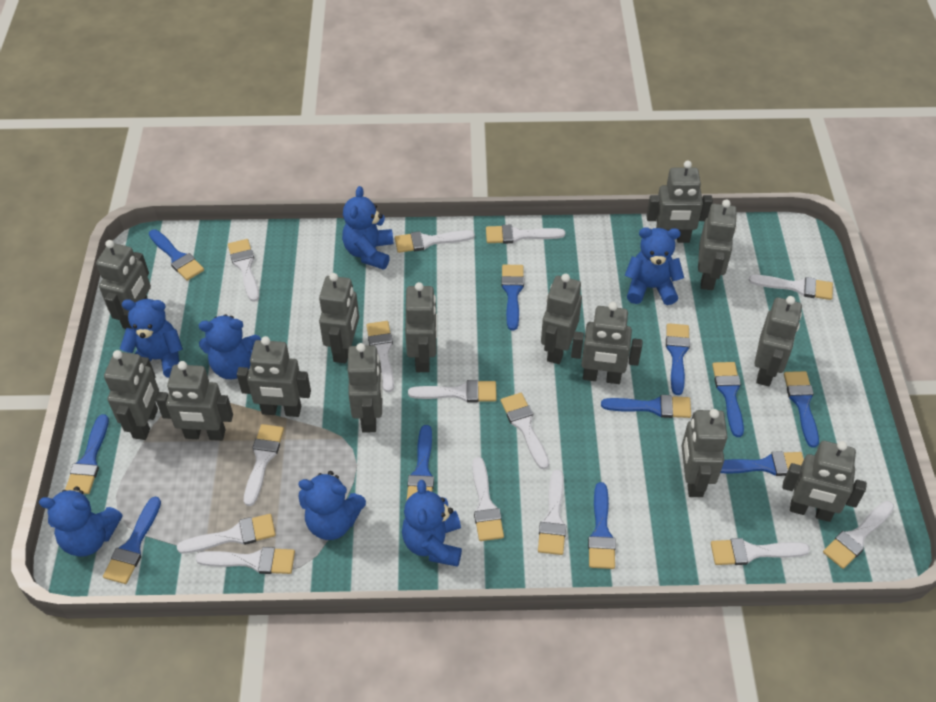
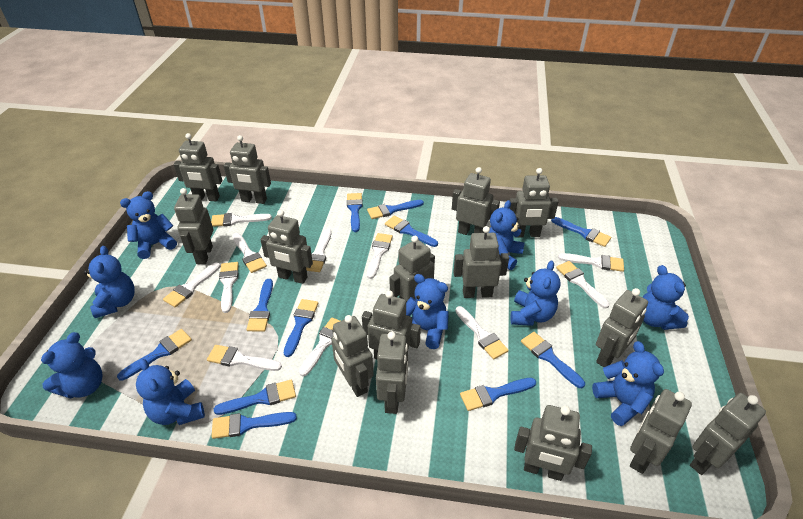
blue teddy bear: 7 -> 9
grey robot: 14 -> 15
white brush: 14 -> 11

